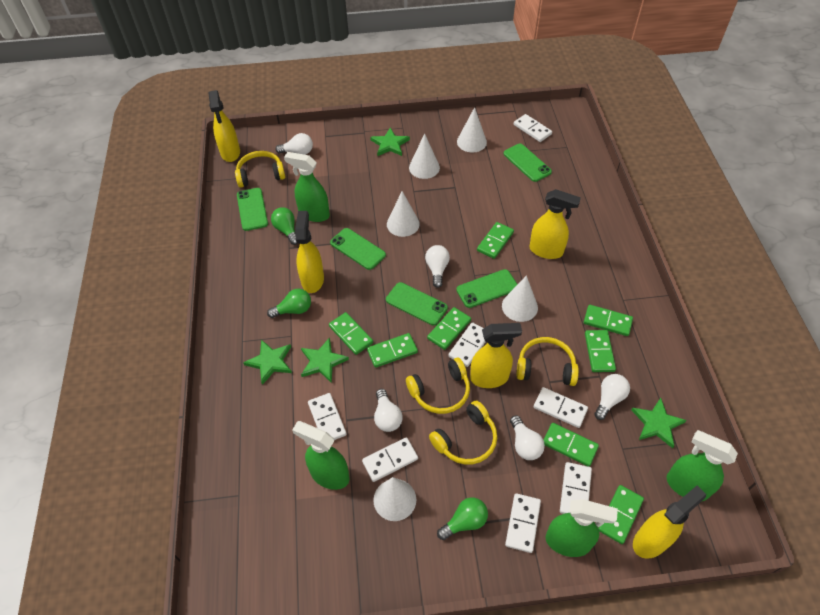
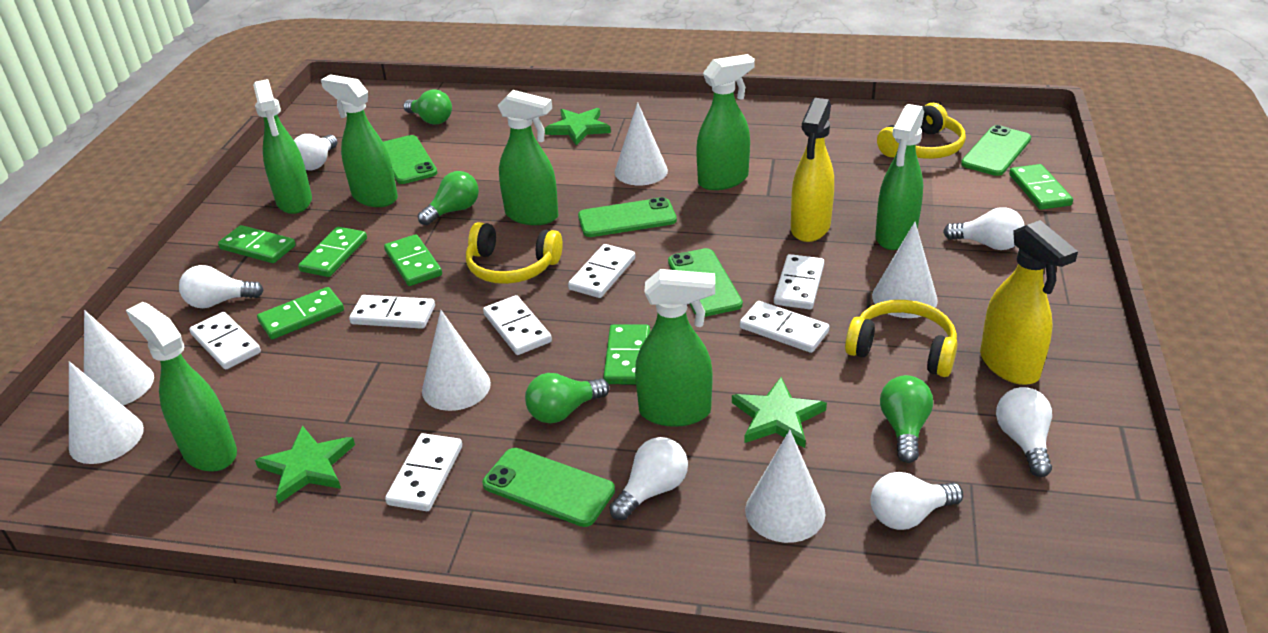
green domino: 8 -> 6
green light bulb: 3 -> 4
green spray bottle: 4 -> 7
green star: 4 -> 3
white cone: 5 -> 6
white light bulb: 5 -> 6
yellow headphones: 4 -> 3
yellow spray bottle: 5 -> 2

